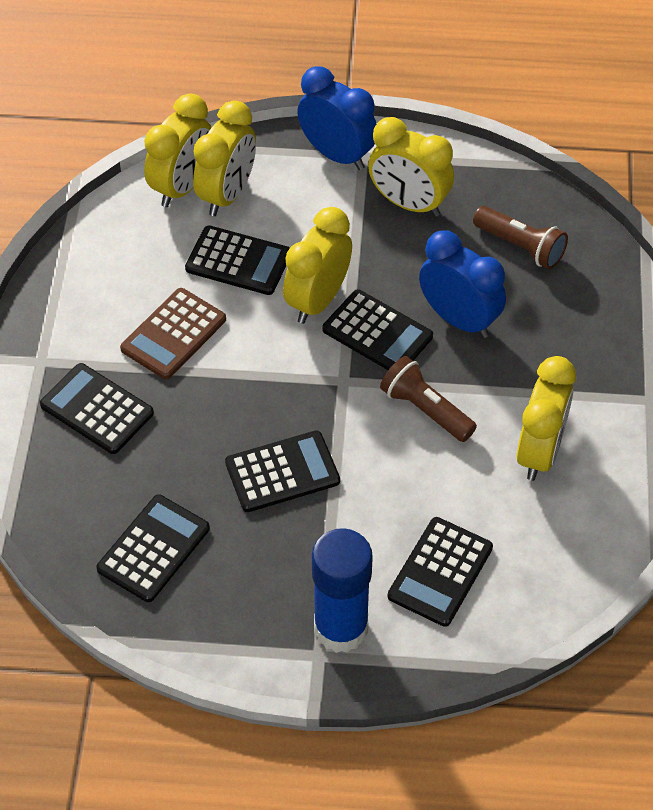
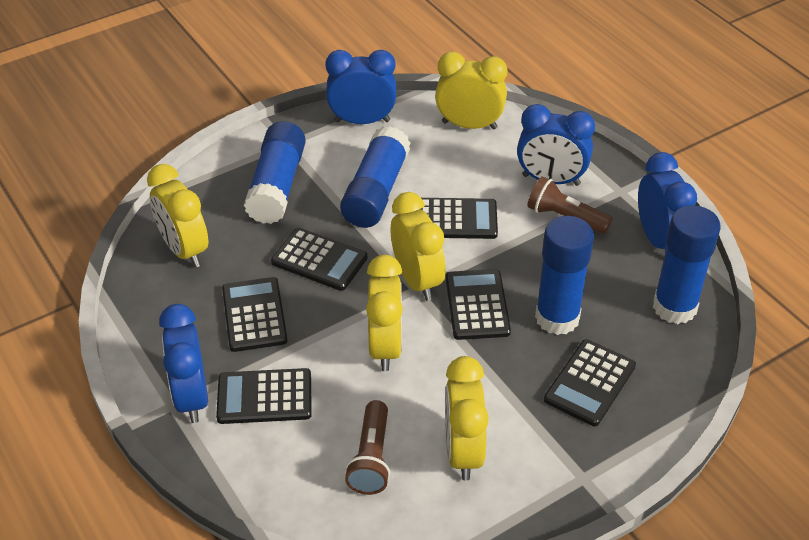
blue clock: 2 -> 4
blue glue stick: 1 -> 4
brown calculator: 1 -> 0

